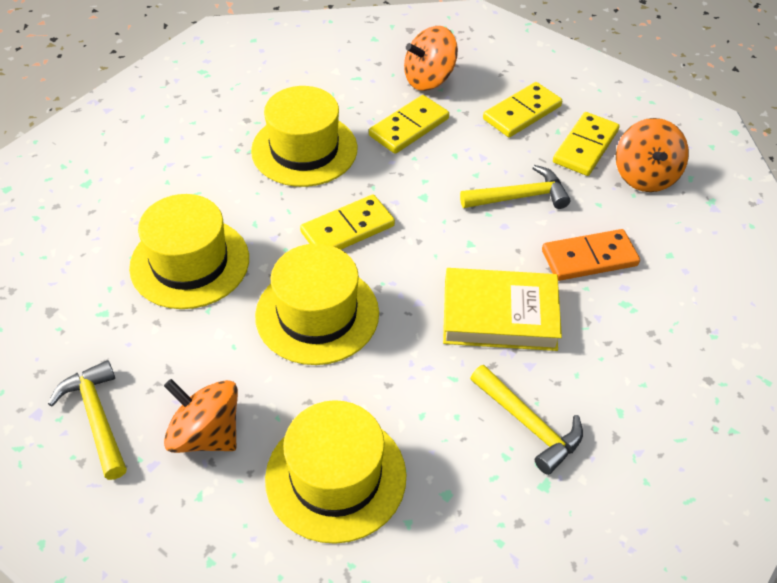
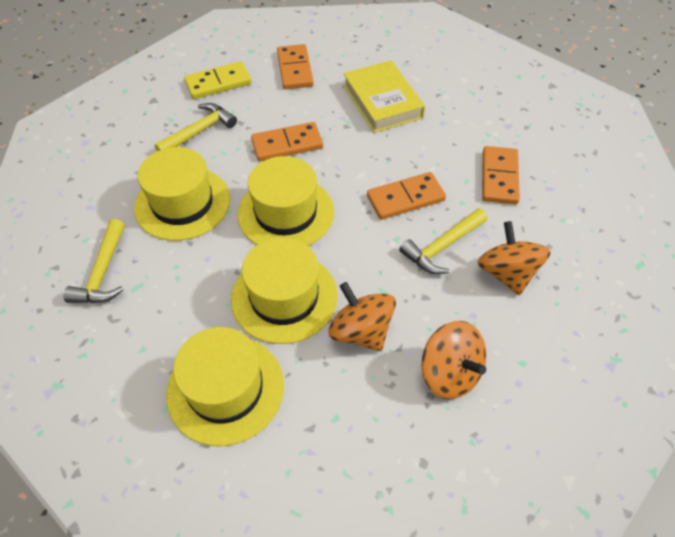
orange domino: 1 -> 4
yellow domino: 4 -> 1

